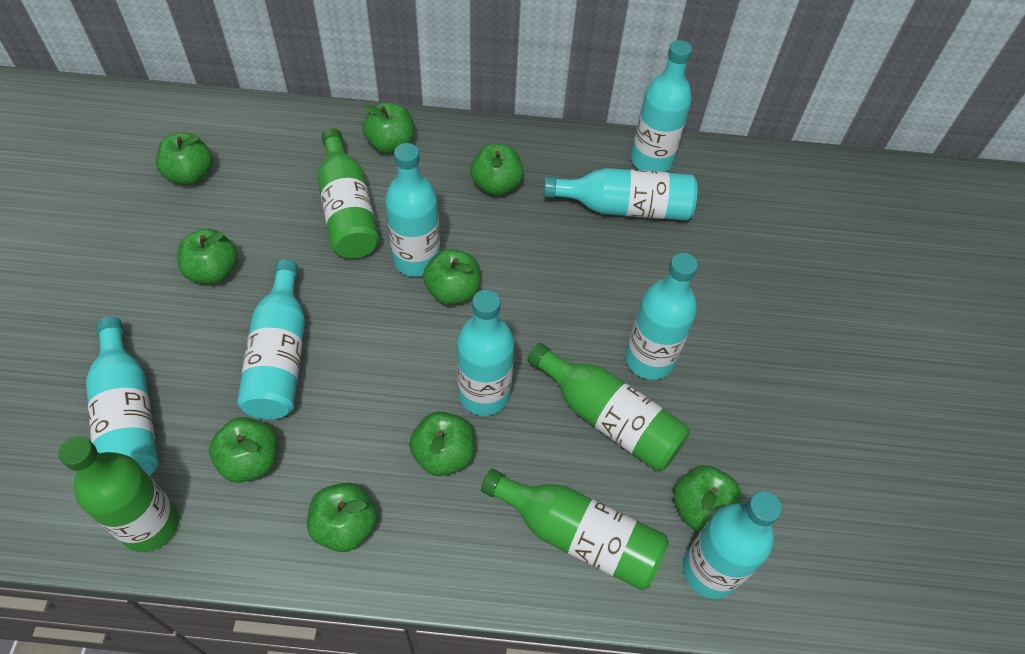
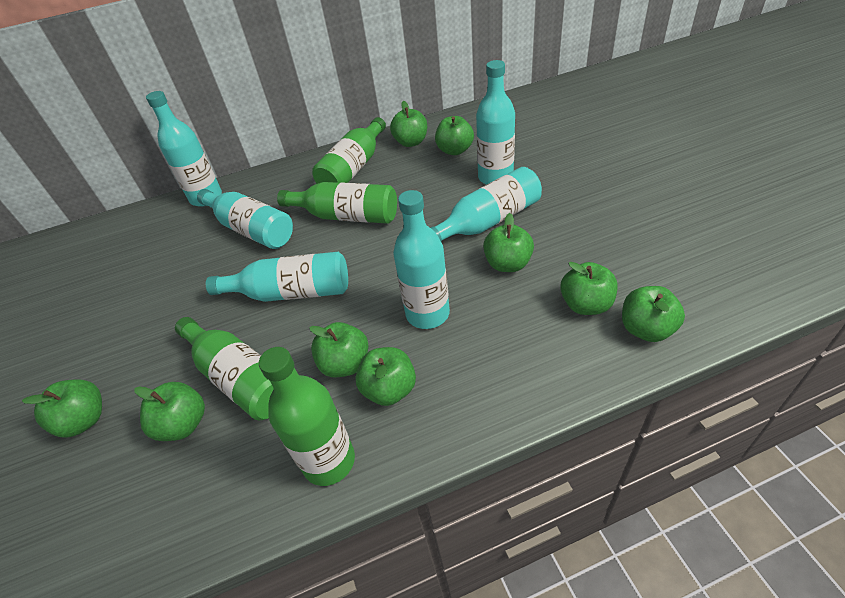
turquoise bottle: 8 -> 6

